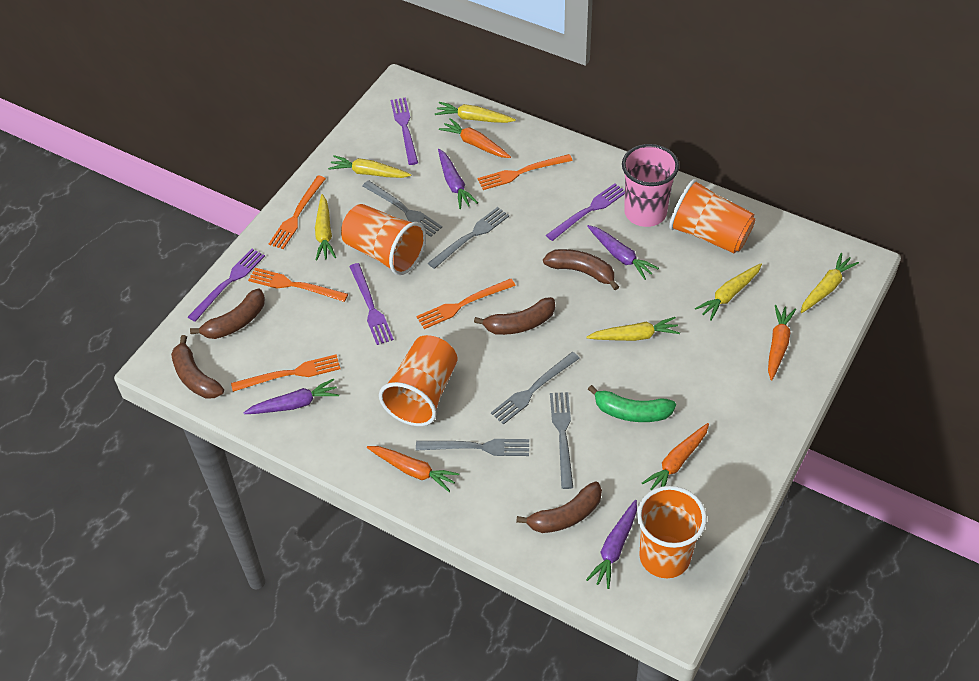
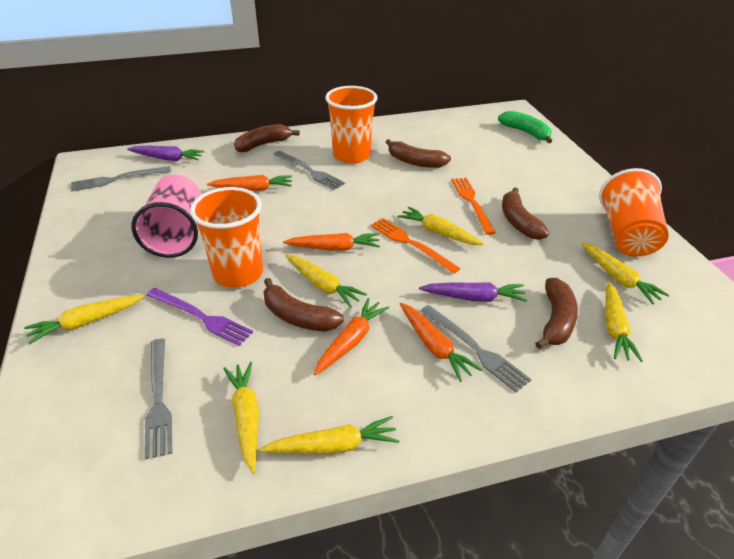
grey fork: 5 -> 4
orange cup: 4 -> 3
orange fork: 5 -> 2
purple carrot: 4 -> 2
purple fork: 4 -> 1
yellow carrot: 6 -> 7

